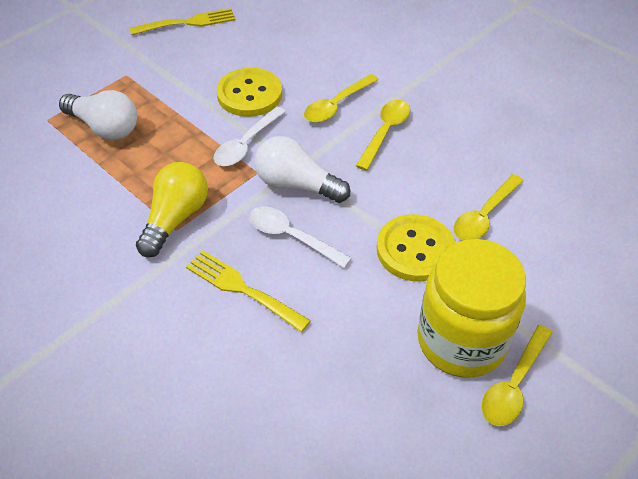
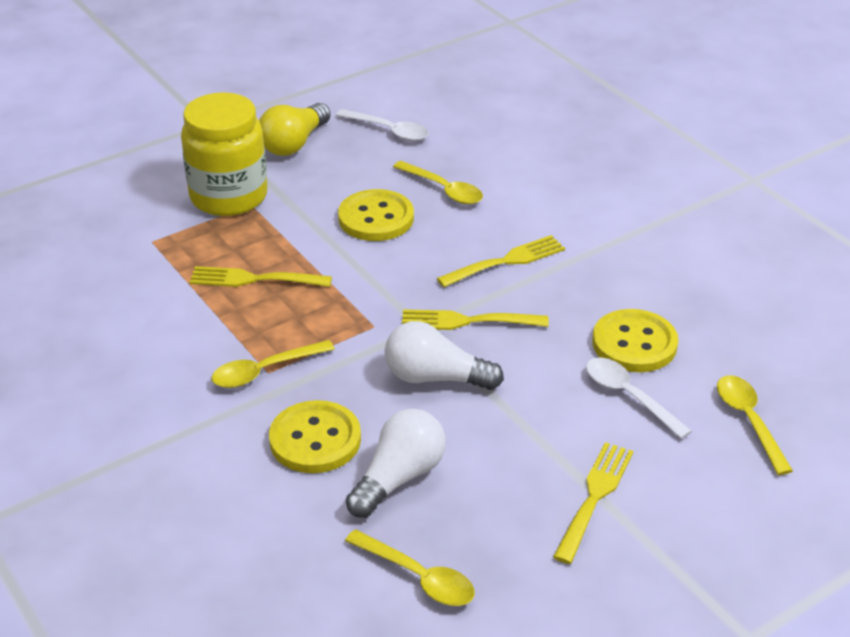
yellow button: 2 -> 3
yellow fork: 2 -> 4

